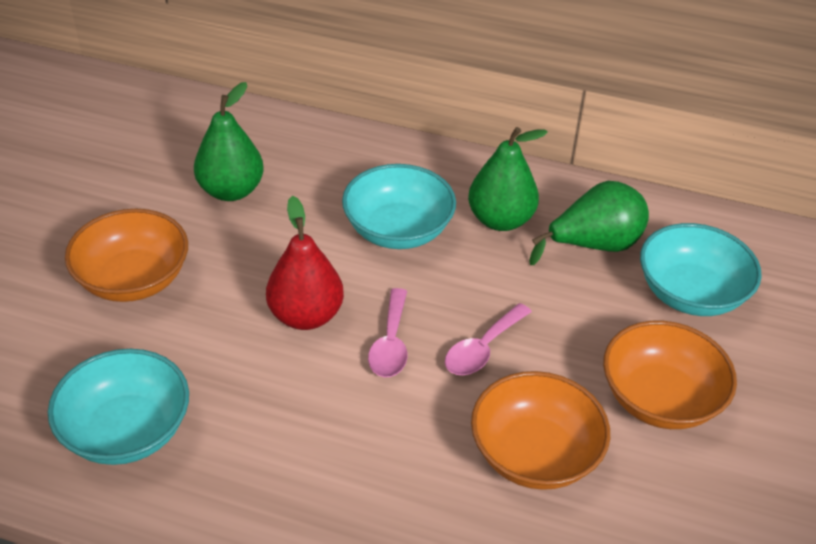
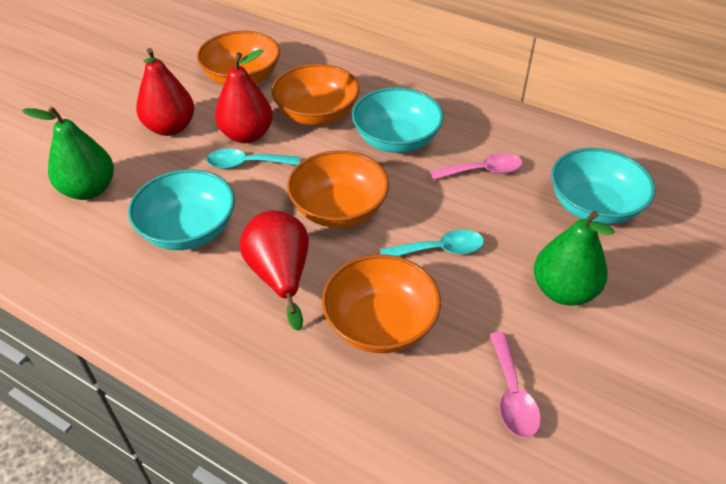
green pear: 3 -> 2
orange bowl: 3 -> 4
red pear: 1 -> 3
turquoise spoon: 0 -> 2

